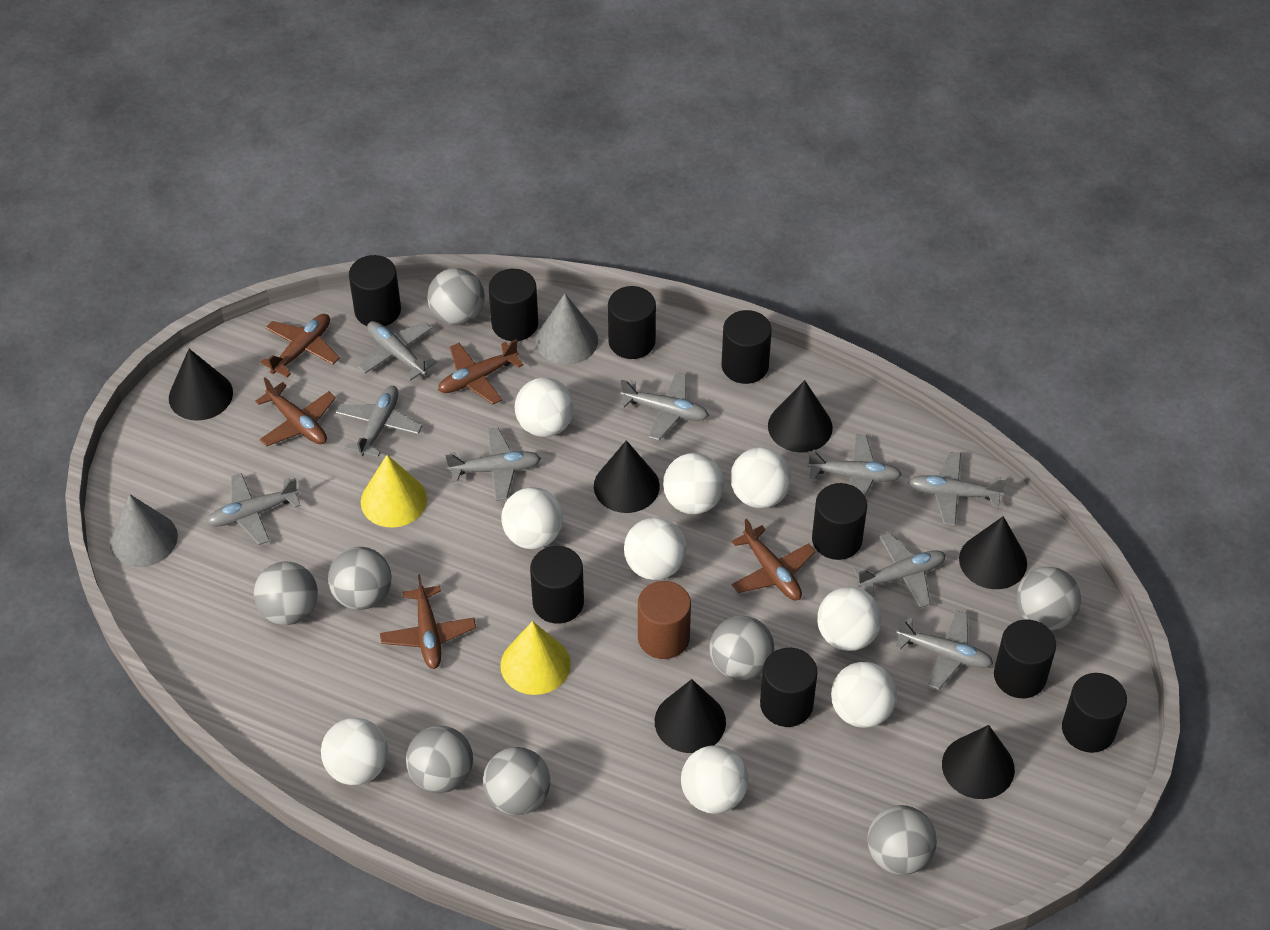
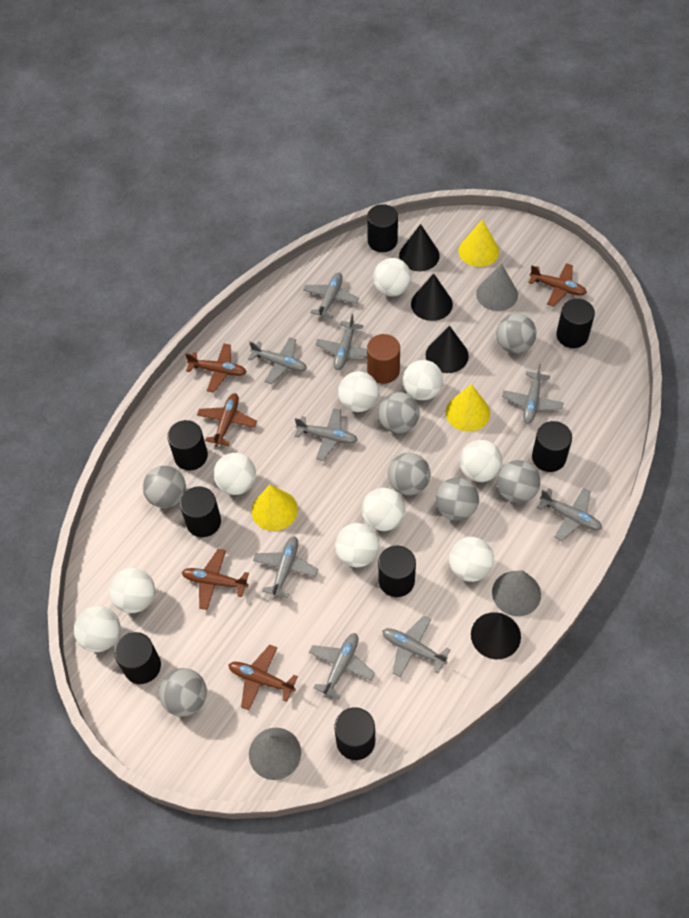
black cone: 6 -> 4
black cylinder: 9 -> 8
grey ball: 8 -> 7
grey cone: 2 -> 3
white ball: 9 -> 10
yellow cone: 2 -> 3

